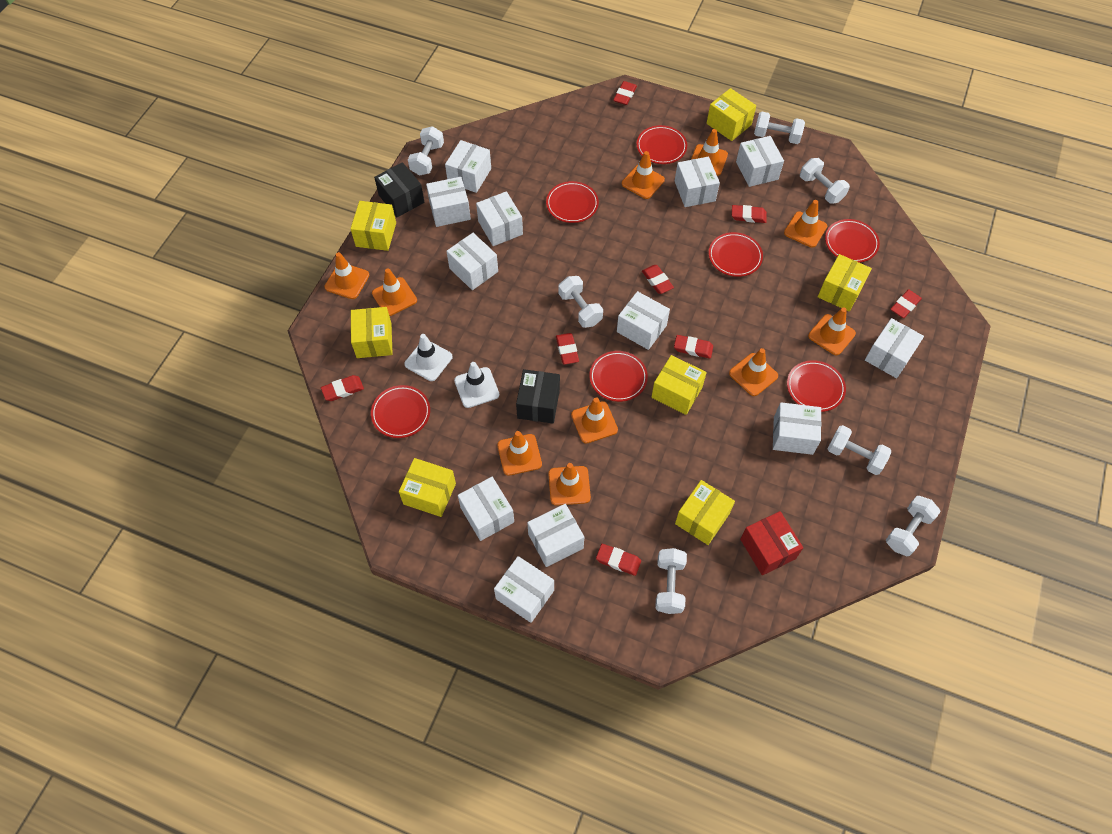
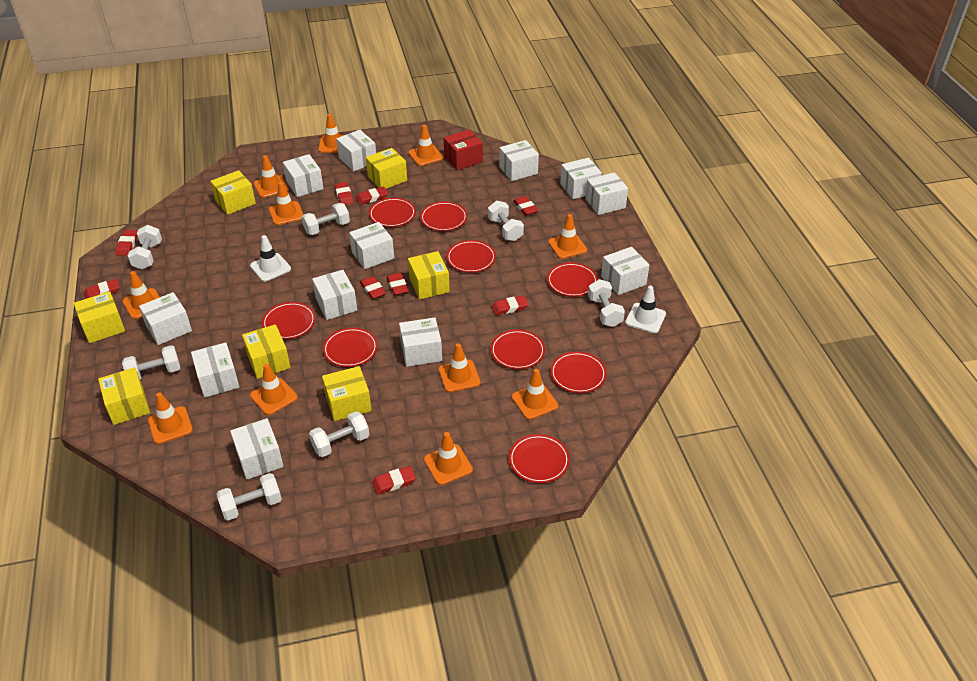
black box: 2 -> 0
orange traffic cone: 10 -> 11
red eraser: 8 -> 9
red plate: 7 -> 9

